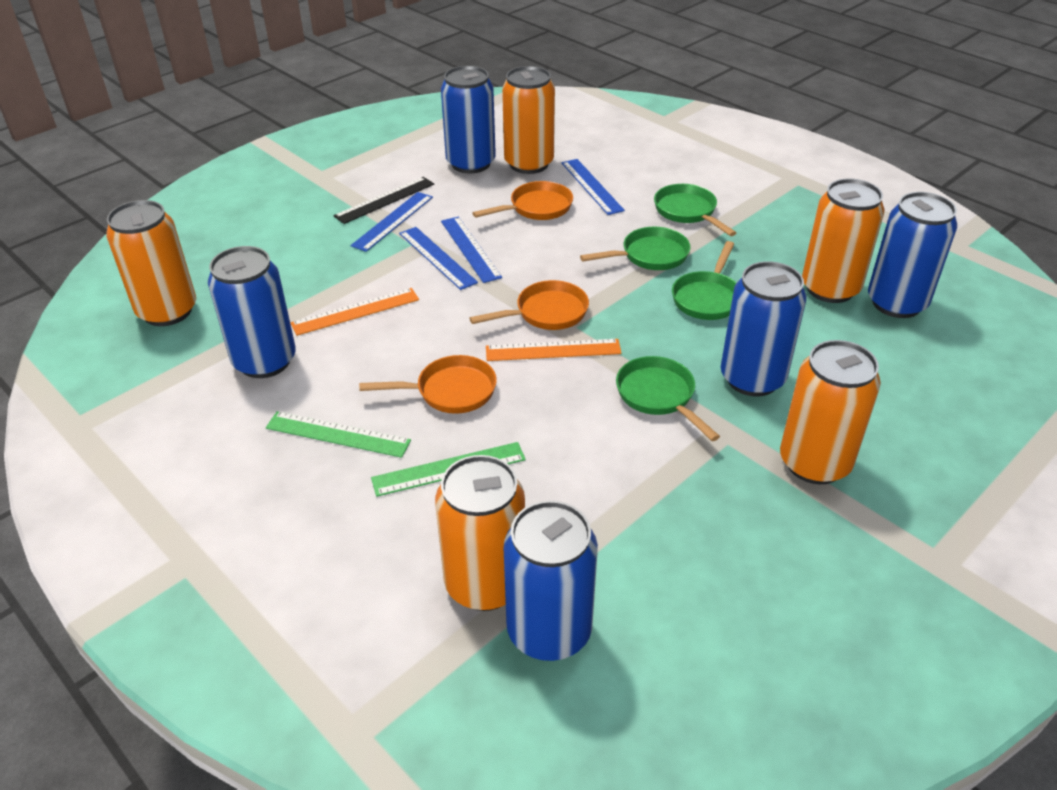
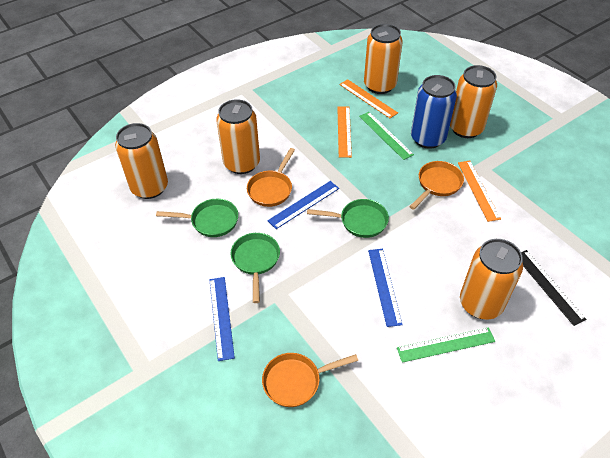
blue can: 5 -> 1
blue ruler: 4 -> 3
green pan: 4 -> 3
orange ruler: 2 -> 3

